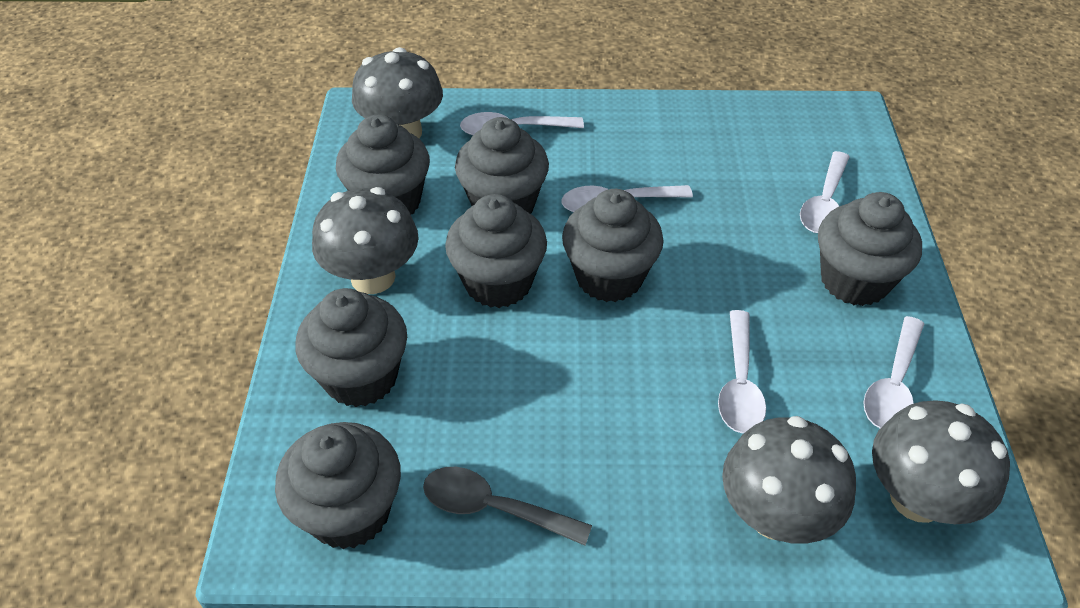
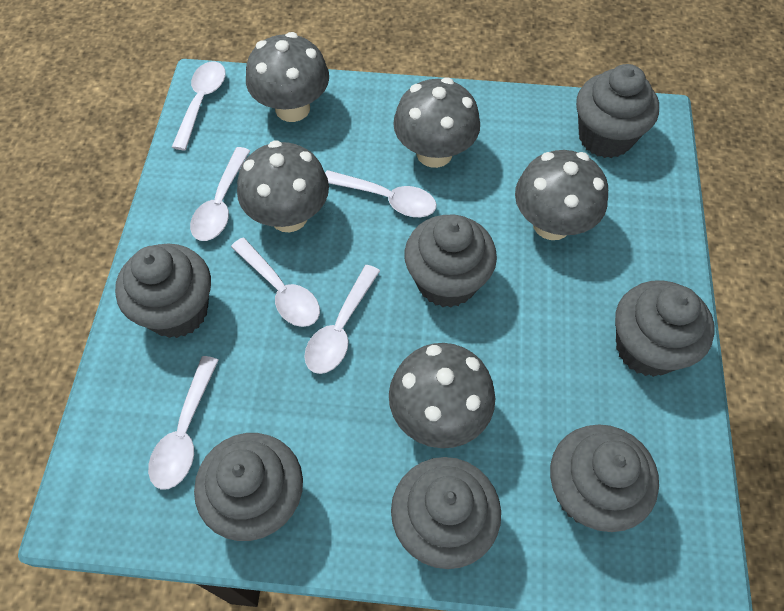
grey mushroom: 4 -> 5
grey spoon: 1 -> 0
white spoon: 5 -> 6

